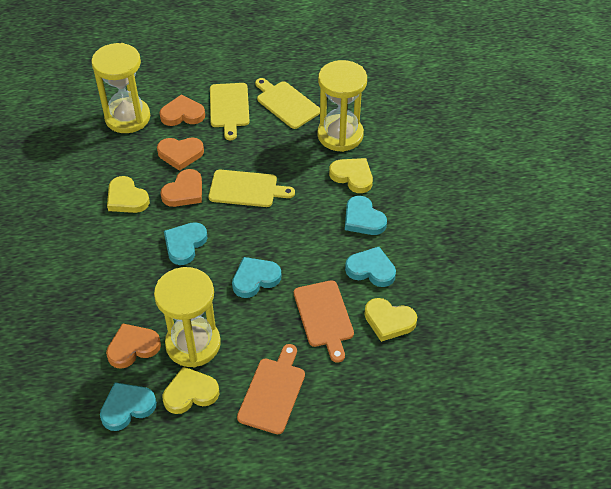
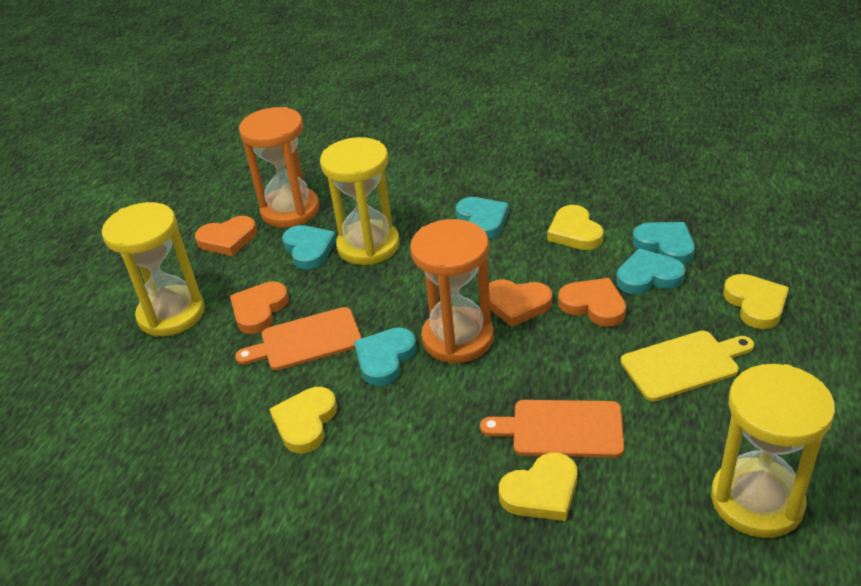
orange hourglass: 0 -> 2
yellow cutting board: 3 -> 1

